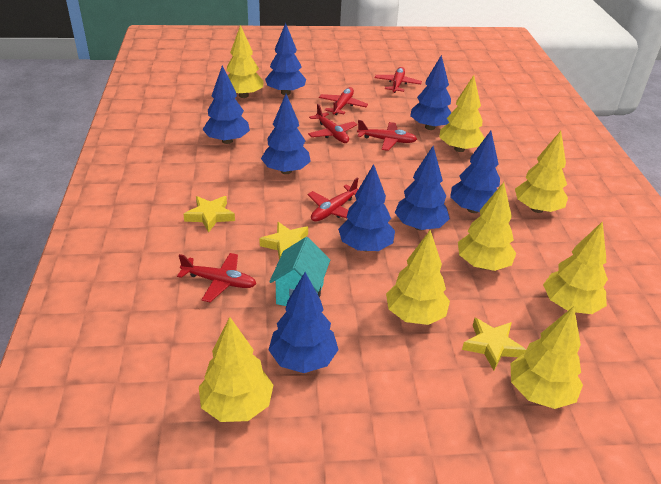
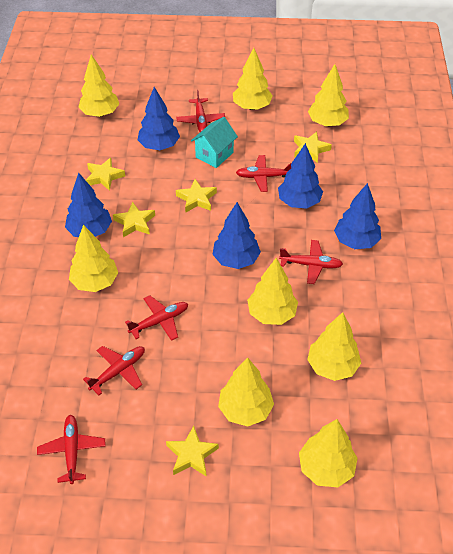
blue tree: 8 -> 5
yellow star: 3 -> 5

